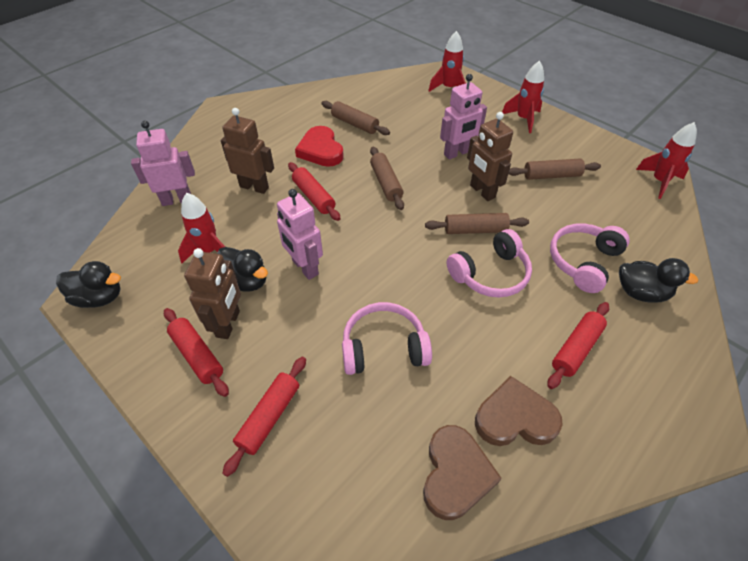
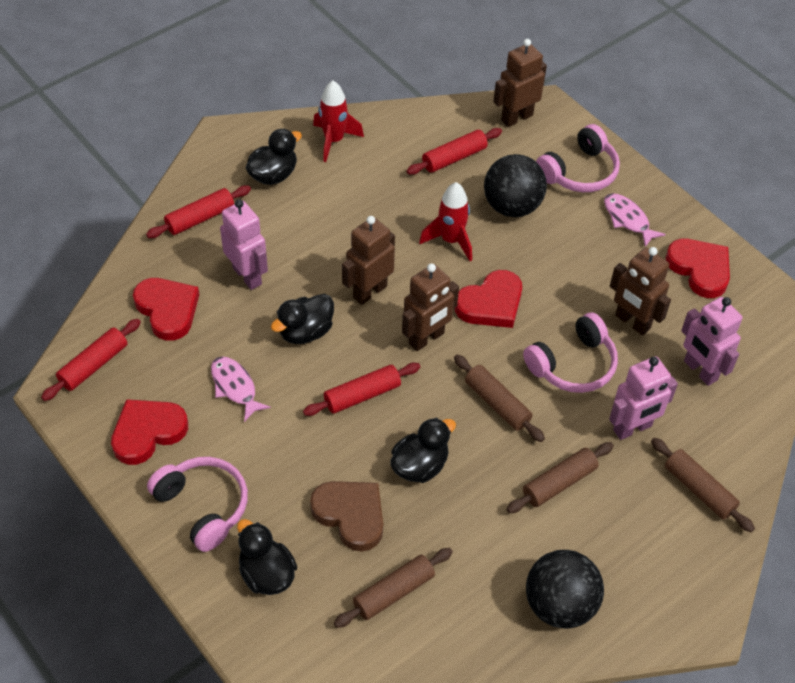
black ball: 0 -> 2
black duck: 3 -> 4
brown heart: 2 -> 1
brown robot: 3 -> 4
pink fish: 0 -> 2
red heart: 1 -> 4
red rocket: 4 -> 2

